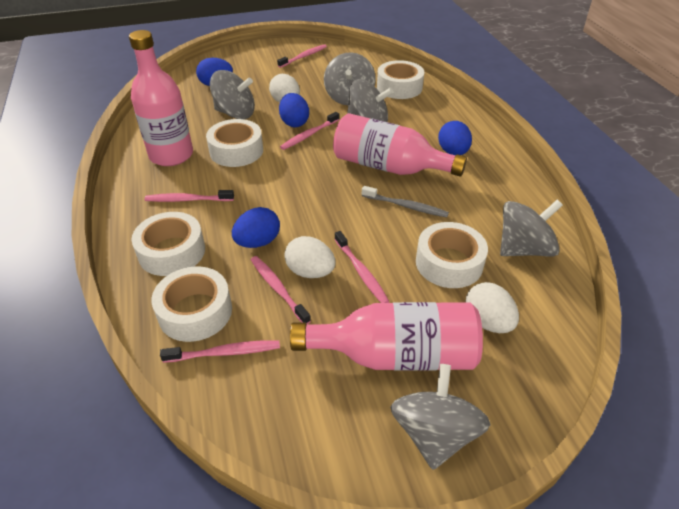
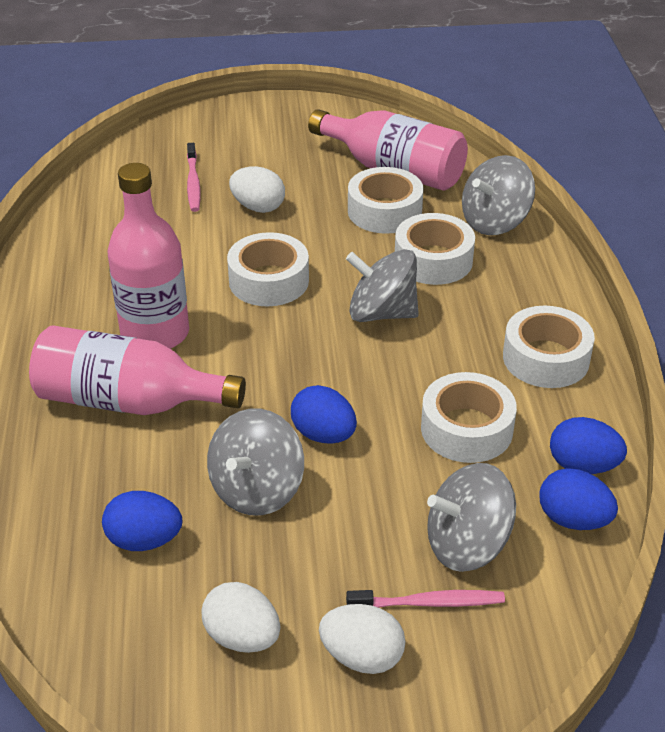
grey spinning top: 5 -> 4
grey toothbrush: 1 -> 0
pink toothbrush: 6 -> 2

